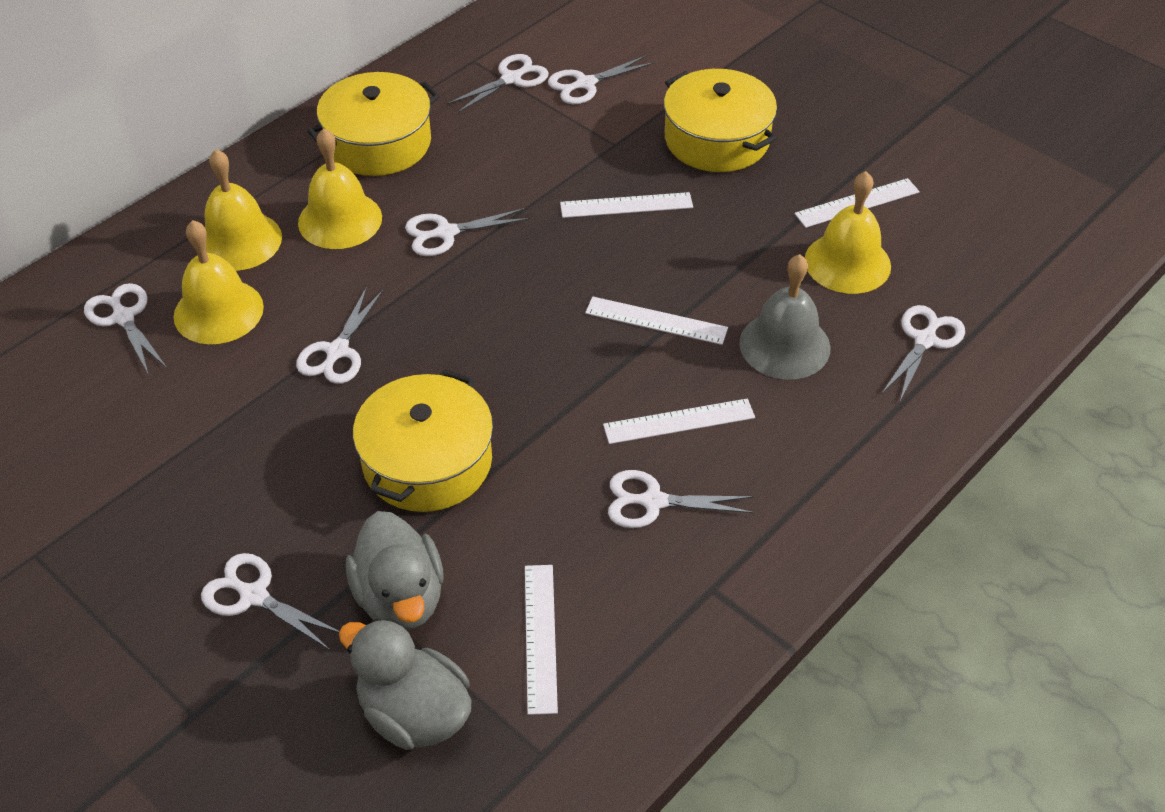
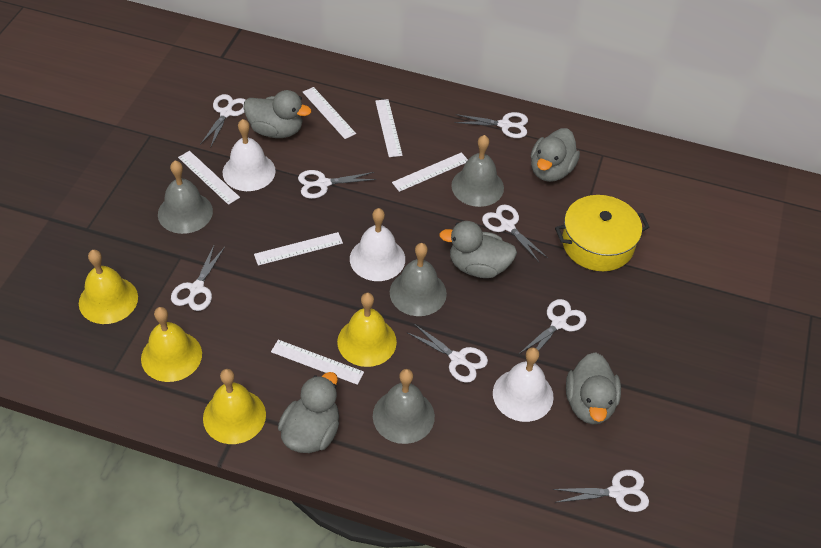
grey bell: 1 -> 4
grey duck: 2 -> 5
white bell: 0 -> 3
white ruler: 5 -> 6
yellow pot: 3 -> 1

